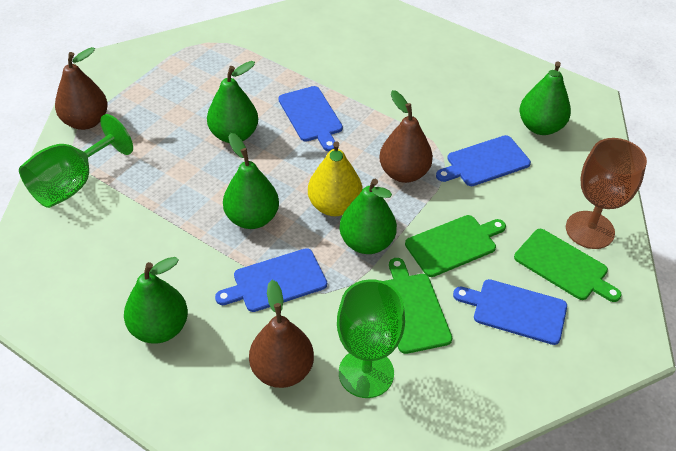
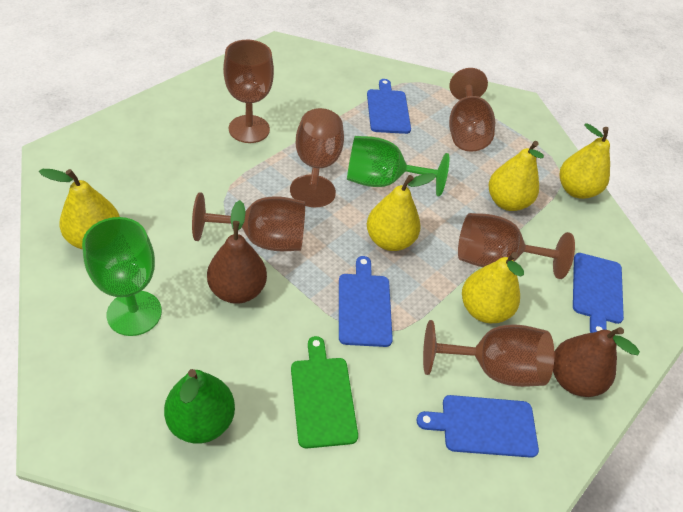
brown goblet: 1 -> 6
brown pear: 3 -> 2
green cutting board: 3 -> 1
green pear: 5 -> 1
yellow pear: 1 -> 5

